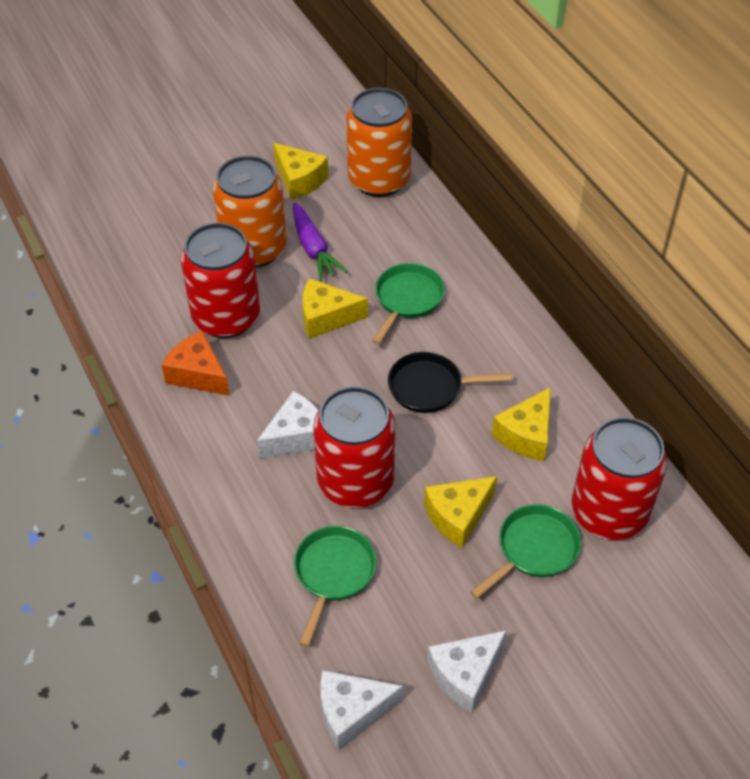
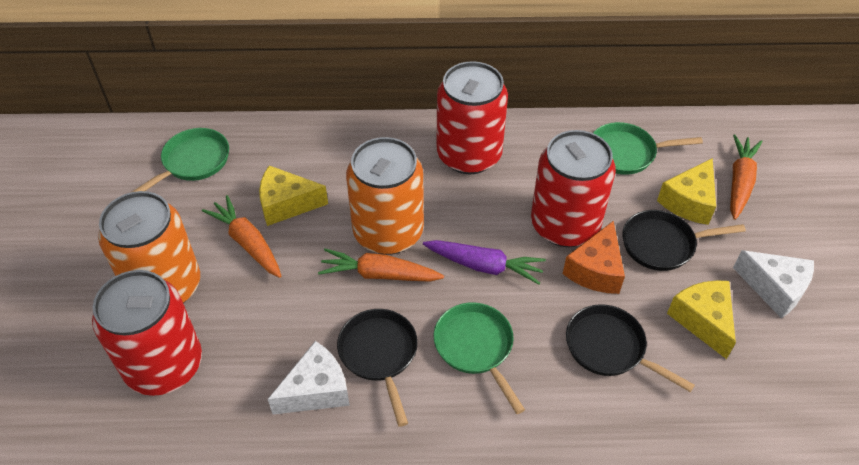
black pan: 1 -> 3
orange carrot: 0 -> 3
white cheese: 3 -> 2
yellow cheese: 4 -> 3

